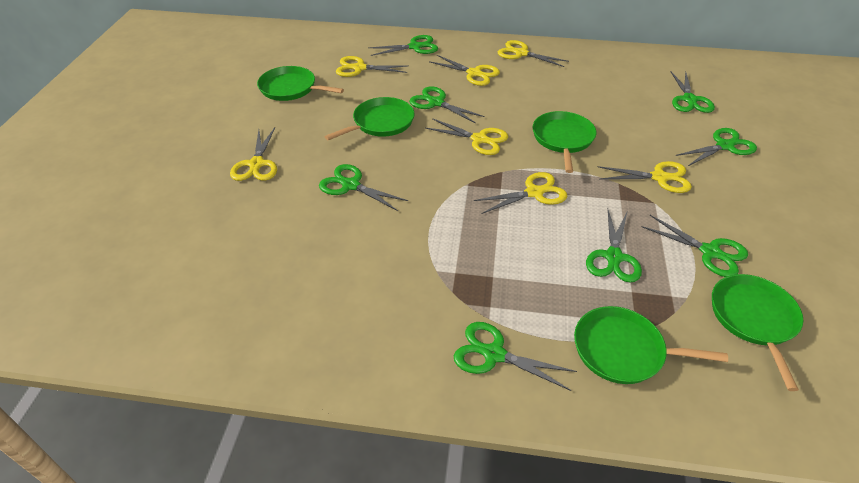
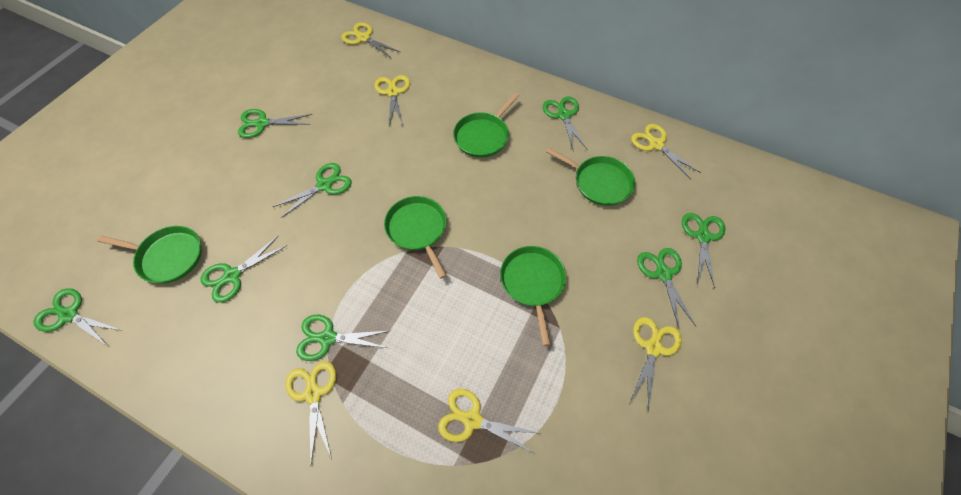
yellow scissors: 7 -> 6

